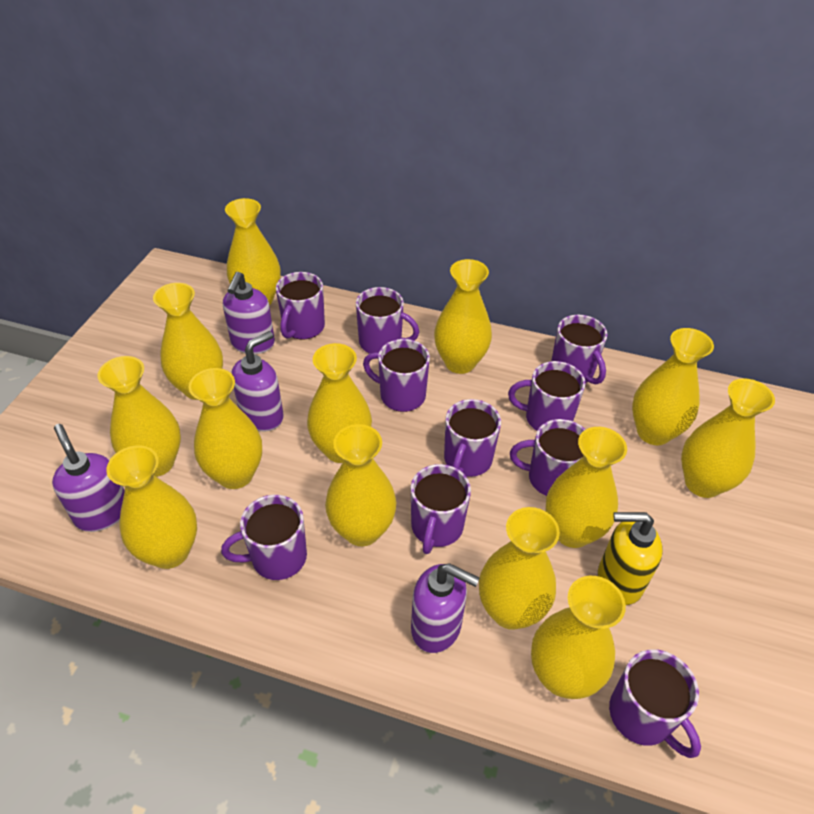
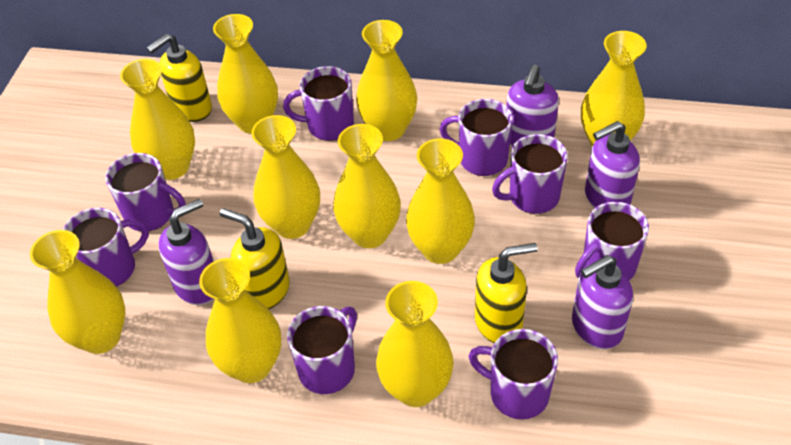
purple mug: 10 -> 8
yellow soap dispenser: 1 -> 3
yellow vase: 13 -> 10

